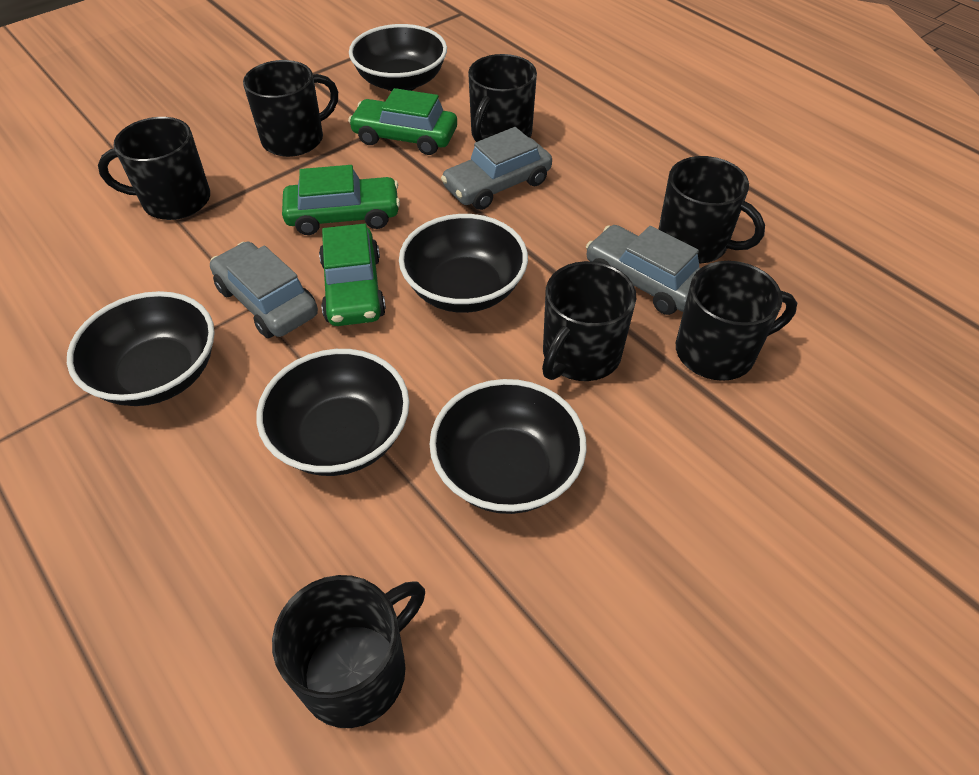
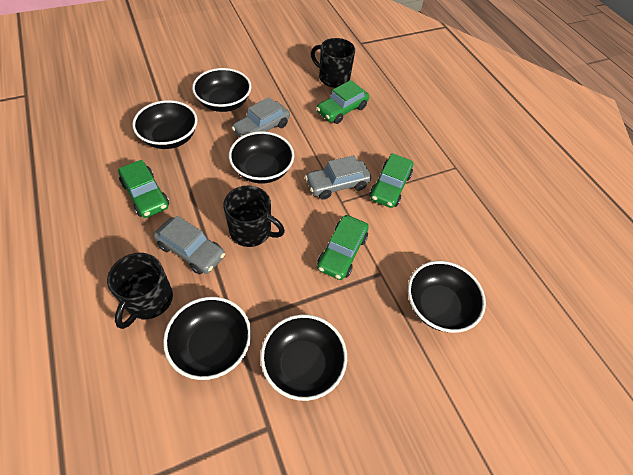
black bowl: 5 -> 6
black mug: 7 -> 3
green car: 3 -> 4

